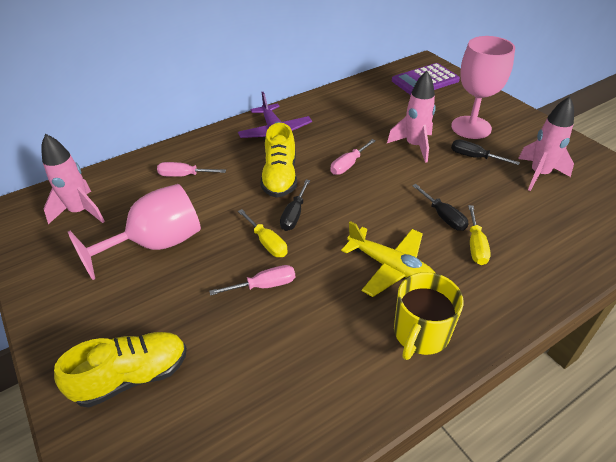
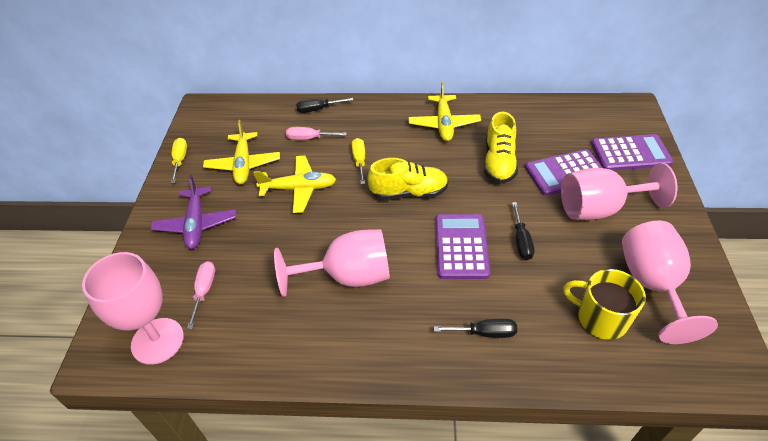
pink goblet: 2 -> 4
pink rocket: 3 -> 0
pink screwdriver: 3 -> 2
purple calculator: 1 -> 3
yellow plane: 1 -> 3

